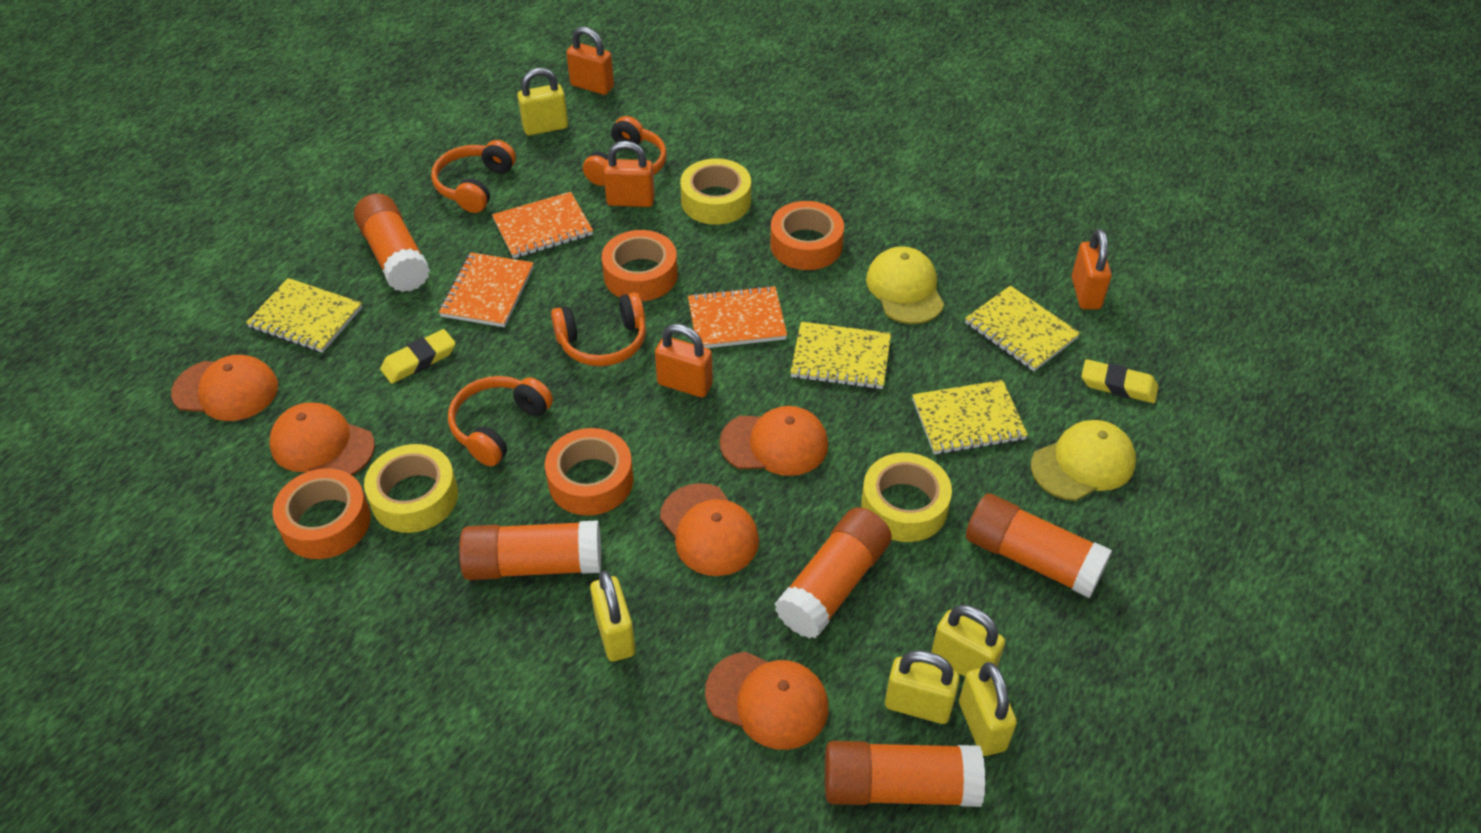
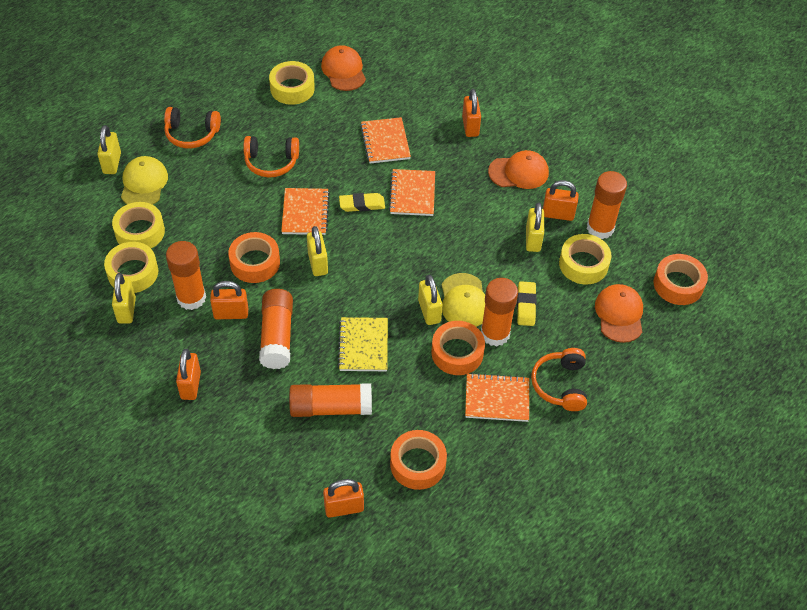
orange cap: 5 -> 3
orange headphones: 4 -> 3
orange notebook: 3 -> 4
orange padlock: 4 -> 5
yellow notebook: 4 -> 1
yellow tape: 3 -> 4

